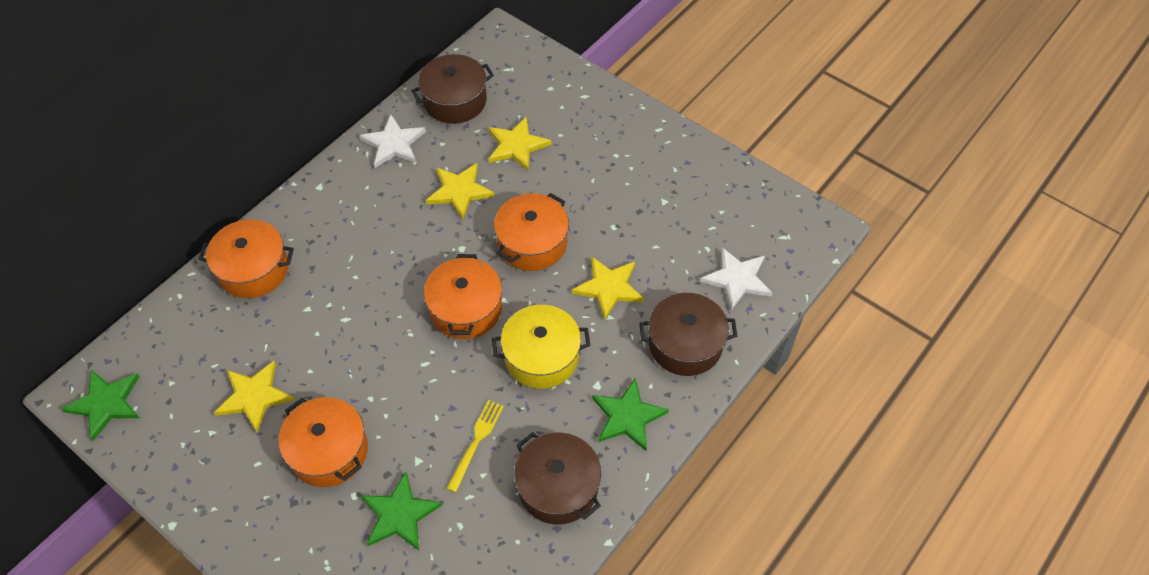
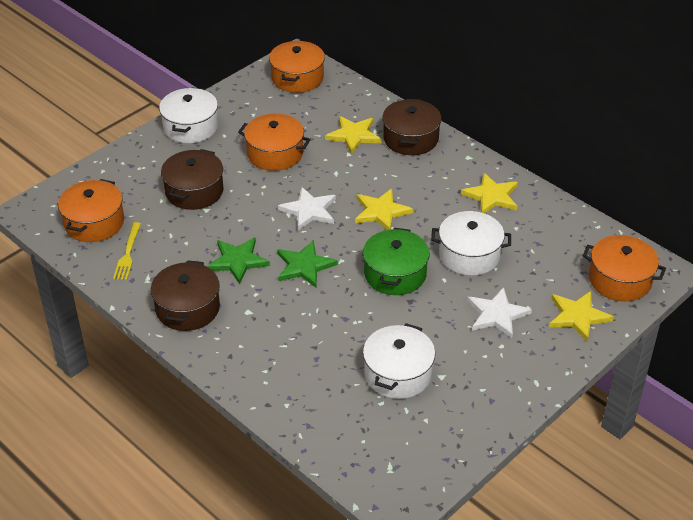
green pot: 0 -> 1
green star: 3 -> 2
white pot: 0 -> 3
yellow pot: 1 -> 0

